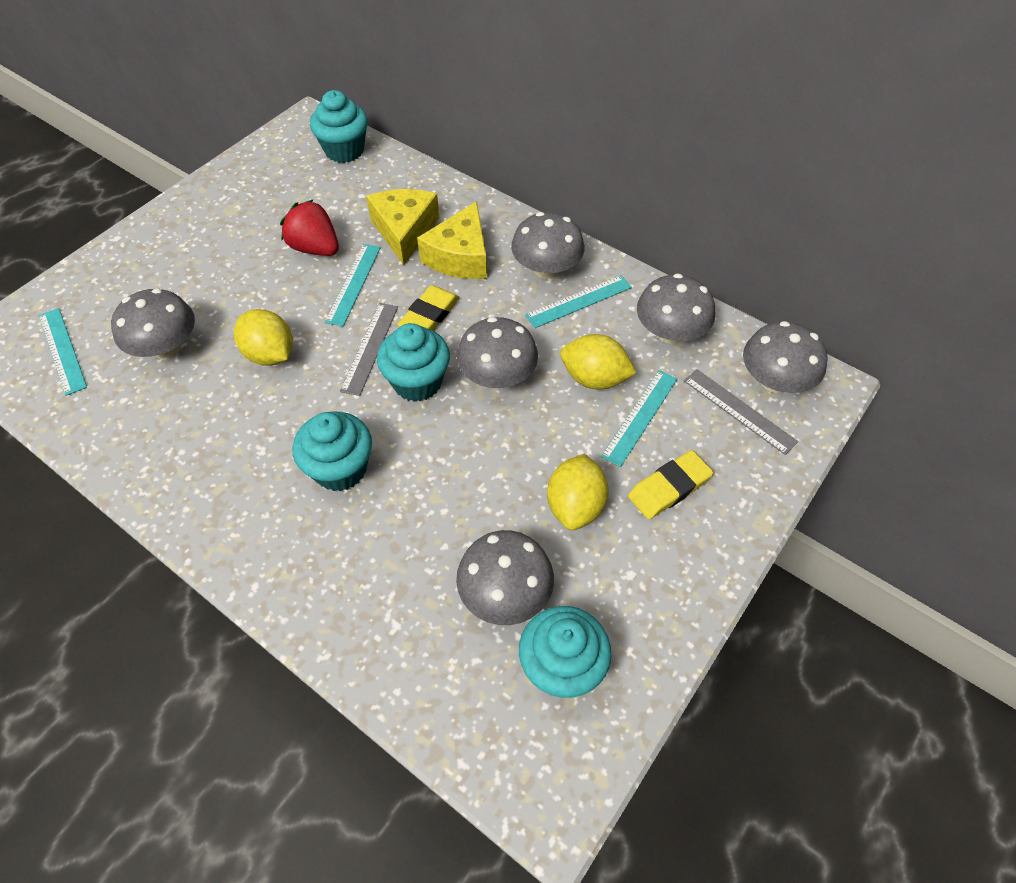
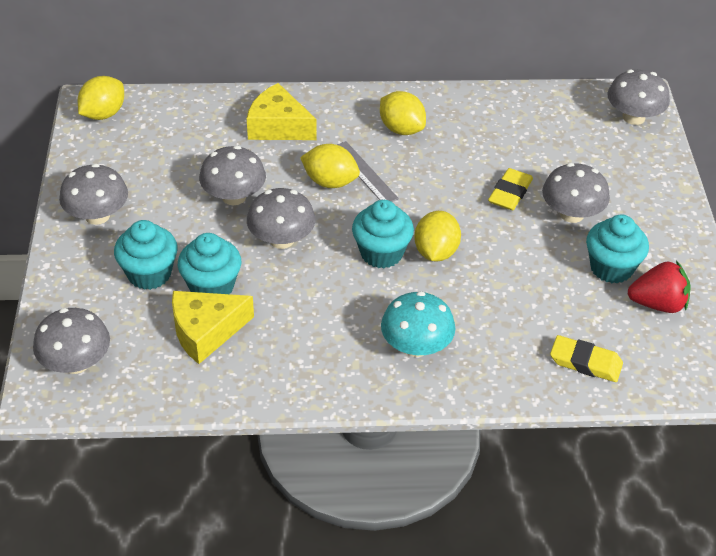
grey ruler: 2 -> 1
turquoise mushroom: 0 -> 1
turquoise ruler: 4 -> 0
yellow lemon: 3 -> 4

